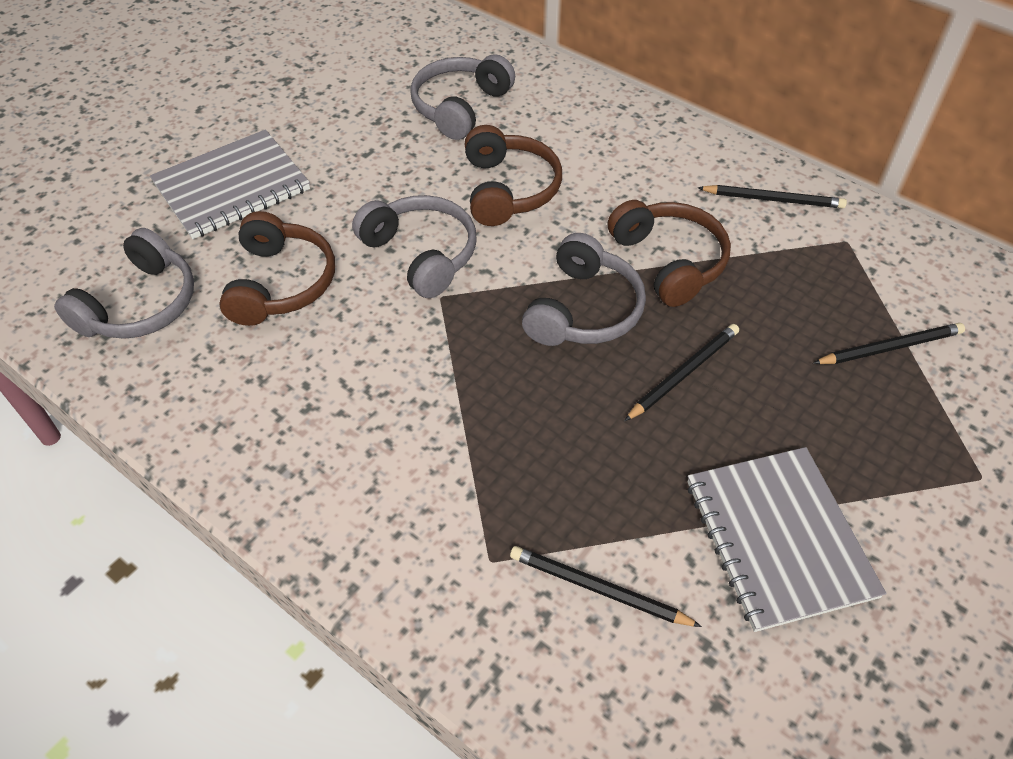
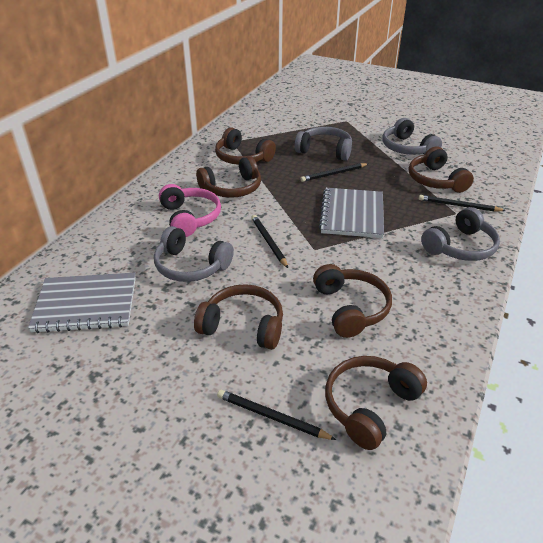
brown headphones: 3 -> 6
pink headphones: 0 -> 1

